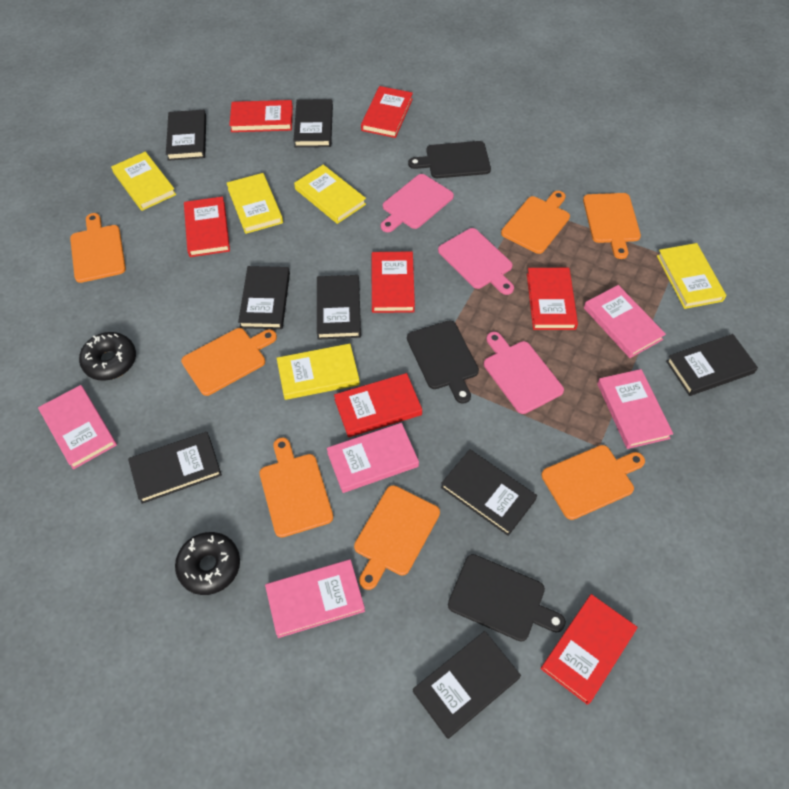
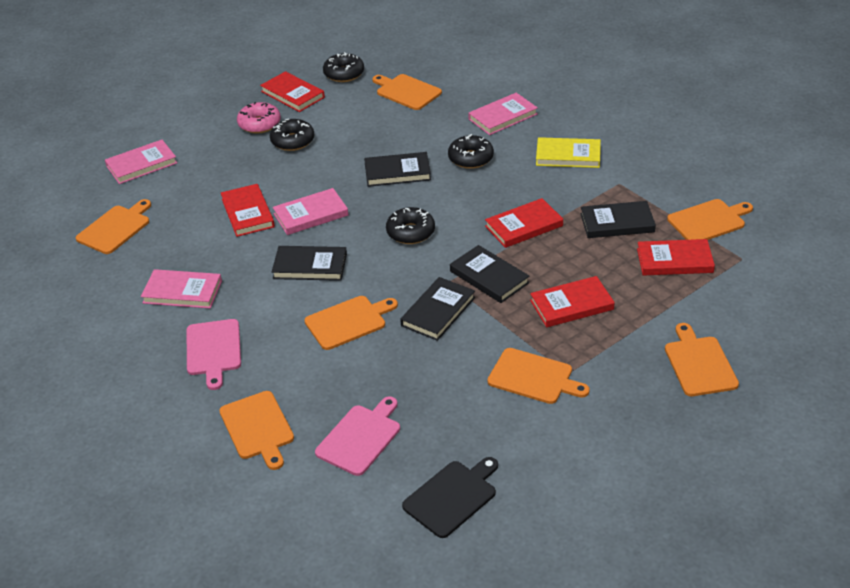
black book: 8 -> 5
black cutting board: 3 -> 1
black donut: 2 -> 4
pink book: 5 -> 4
pink cutting board: 3 -> 2
pink donut: 0 -> 1
red book: 7 -> 5
yellow book: 5 -> 1

